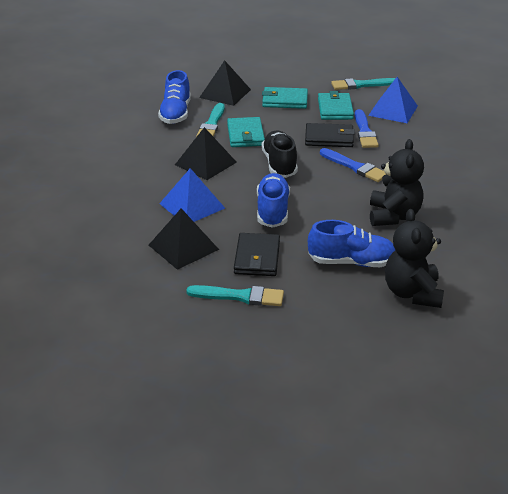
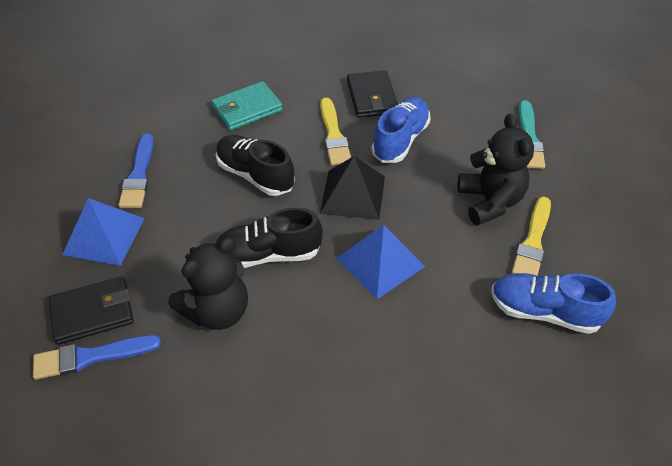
black pyramid: 3 -> 1
black shoe: 1 -> 2
blue shoe: 3 -> 2
turquoise brush: 3 -> 1
turquoise wallet: 3 -> 1
yellow brush: 0 -> 2

